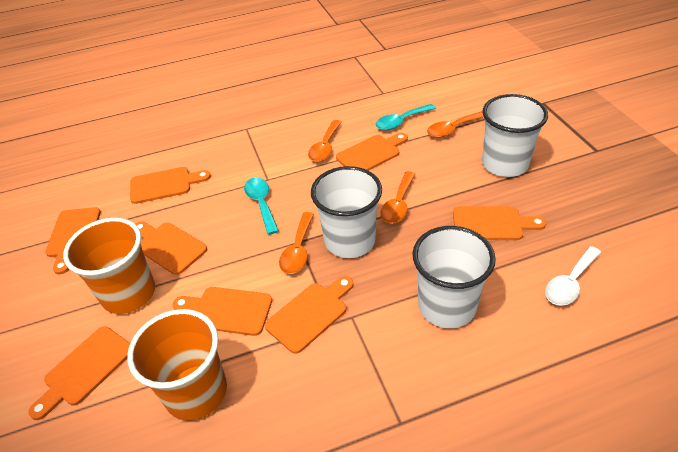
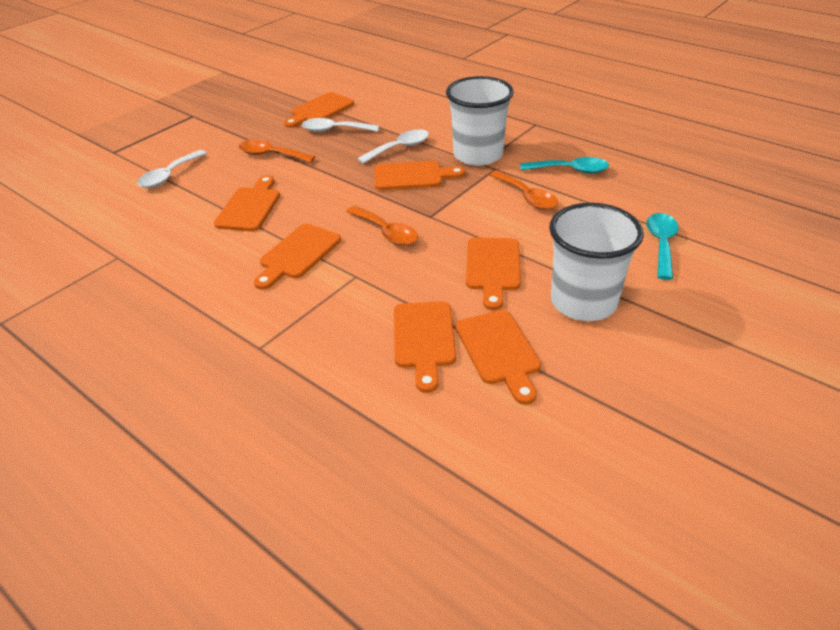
orange cup: 2 -> 0
orange cutting board: 8 -> 7
orange spoon: 4 -> 3
white cup: 3 -> 2
white spoon: 1 -> 3

